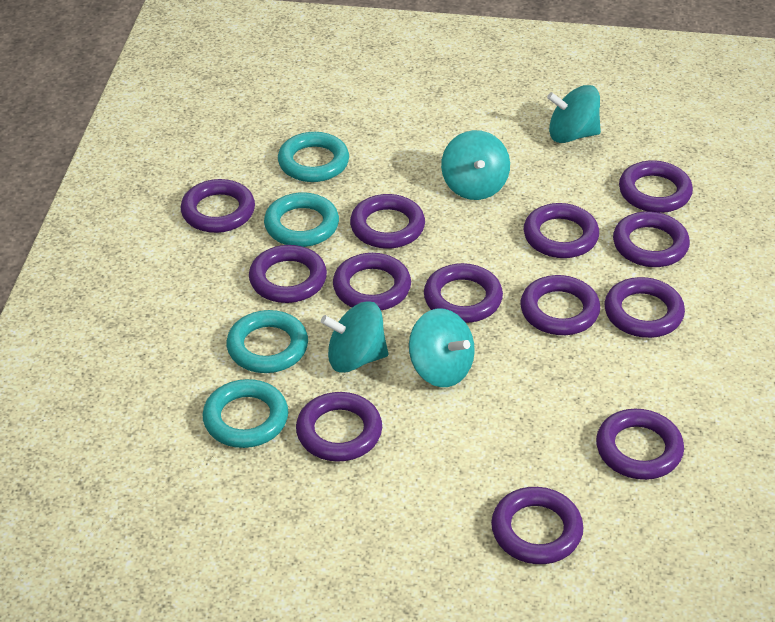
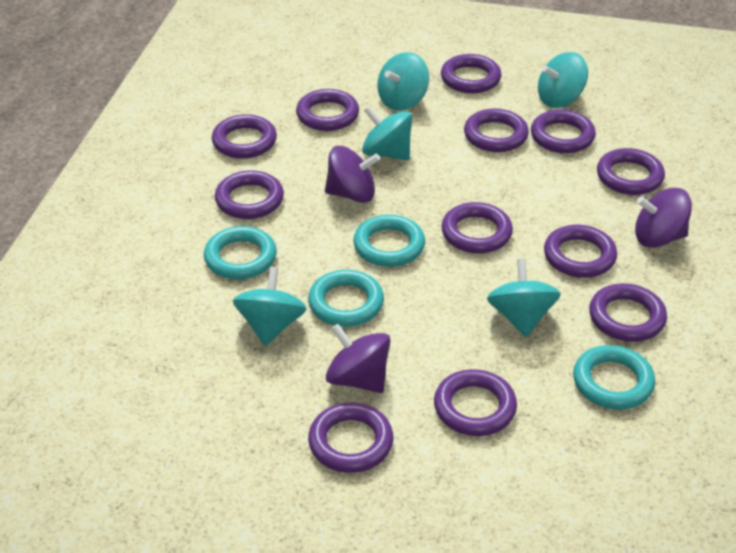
purple ring: 13 -> 12
purple spinning top: 0 -> 3
turquoise spinning top: 4 -> 5

